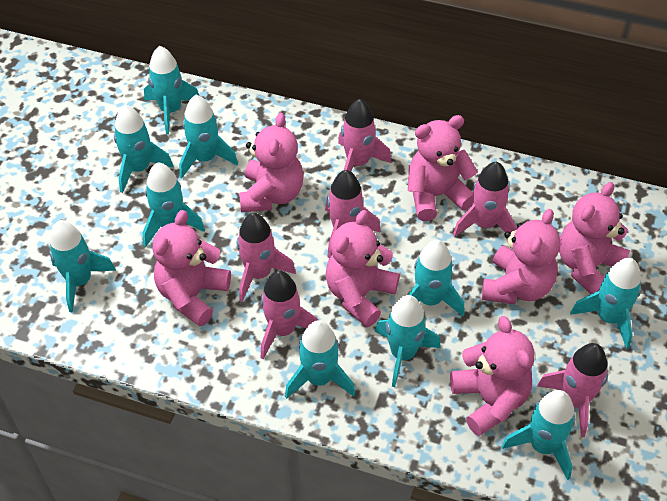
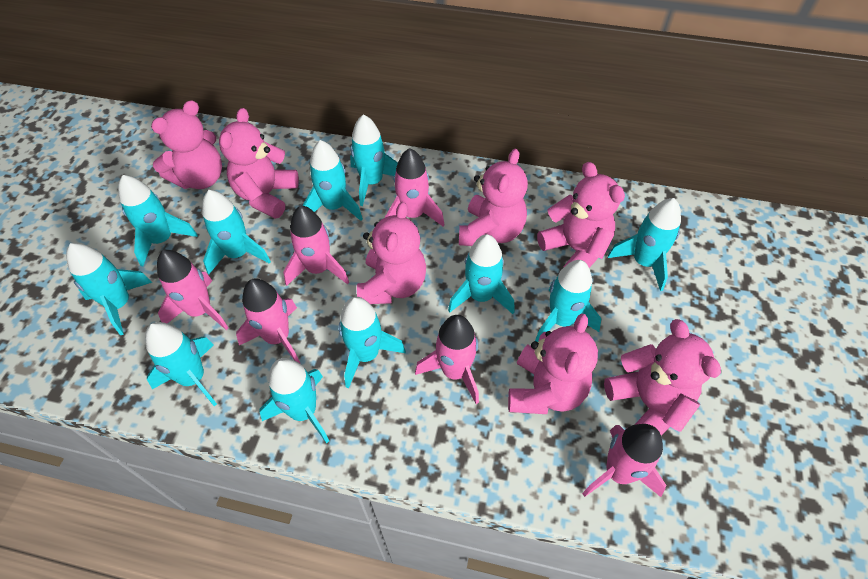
turquoise rocket: 10 -> 11

